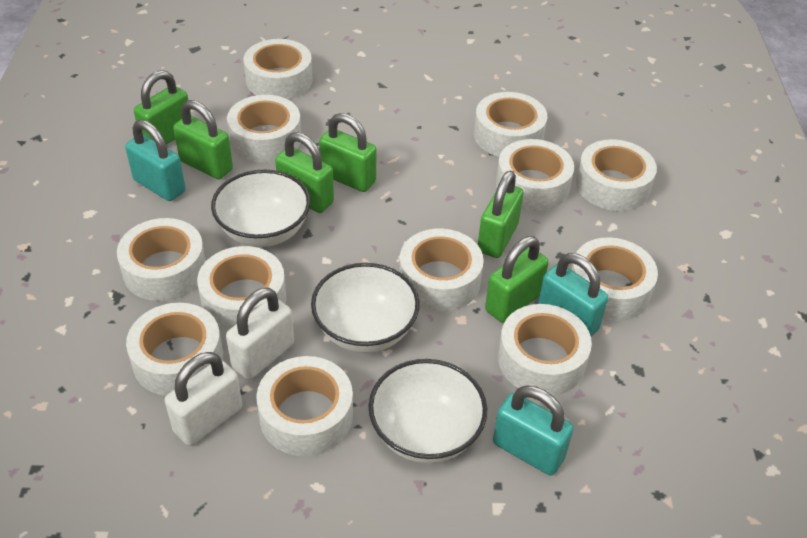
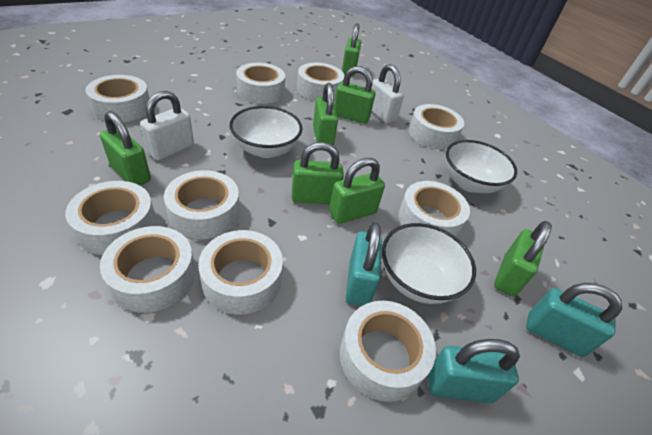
green padlock: 6 -> 7
white tape: 12 -> 10

